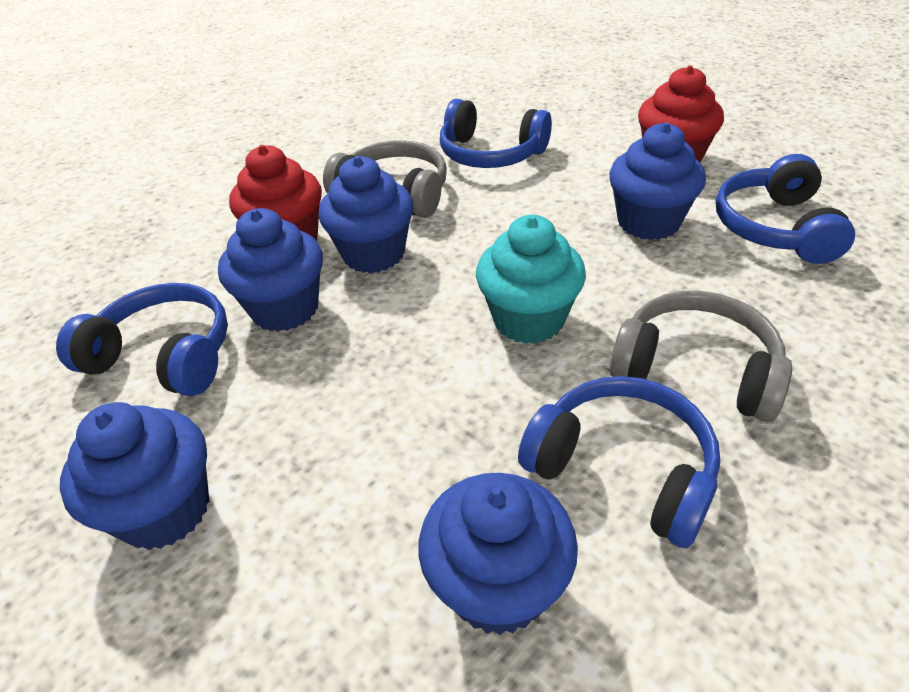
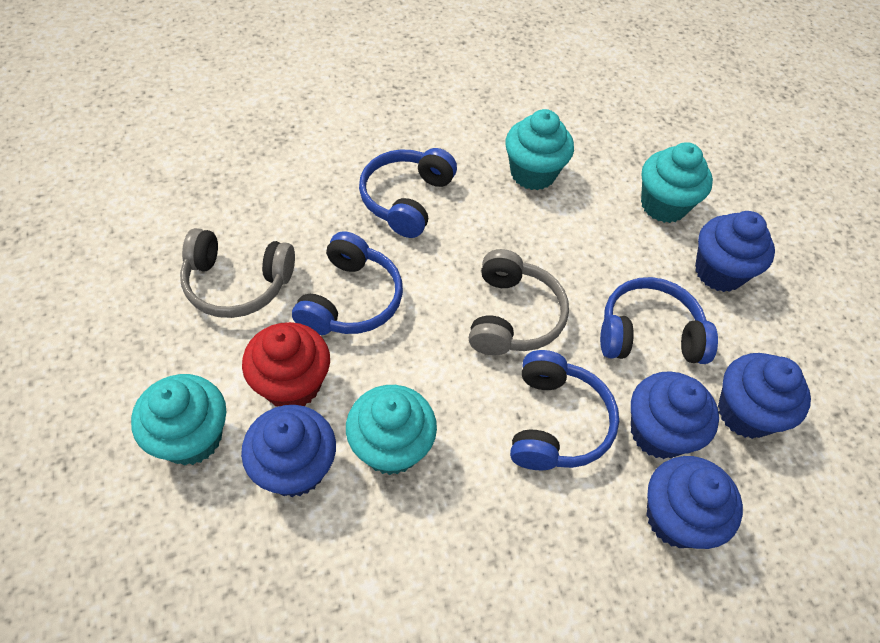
red cupcake: 2 -> 1
turquoise cupcake: 1 -> 4

